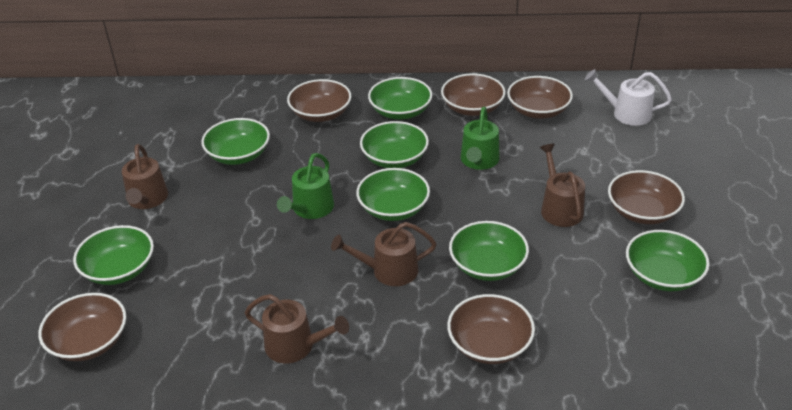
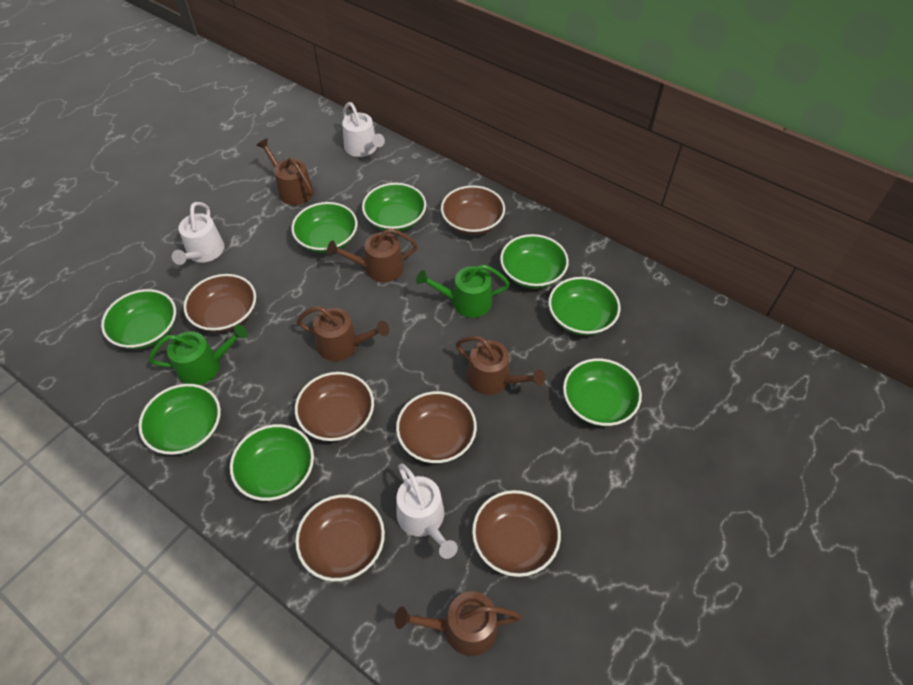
brown watering can: 4 -> 5
green bowl: 7 -> 8
white watering can: 1 -> 3

